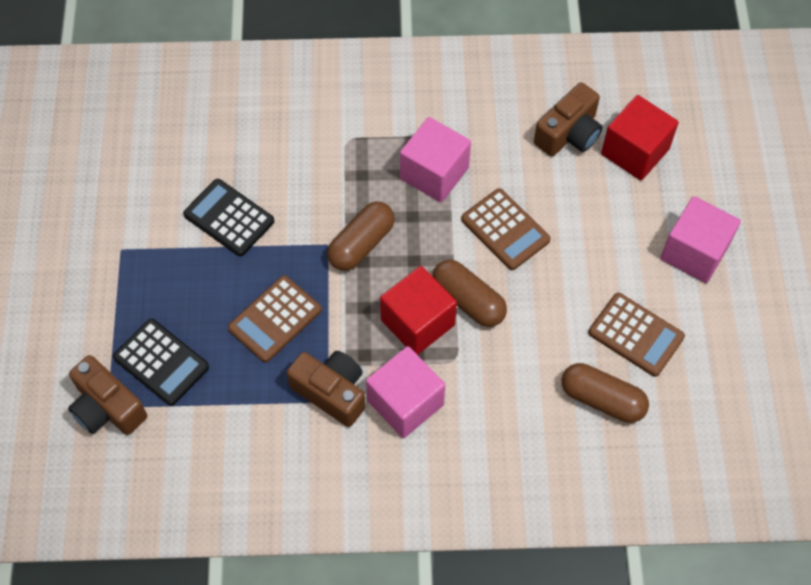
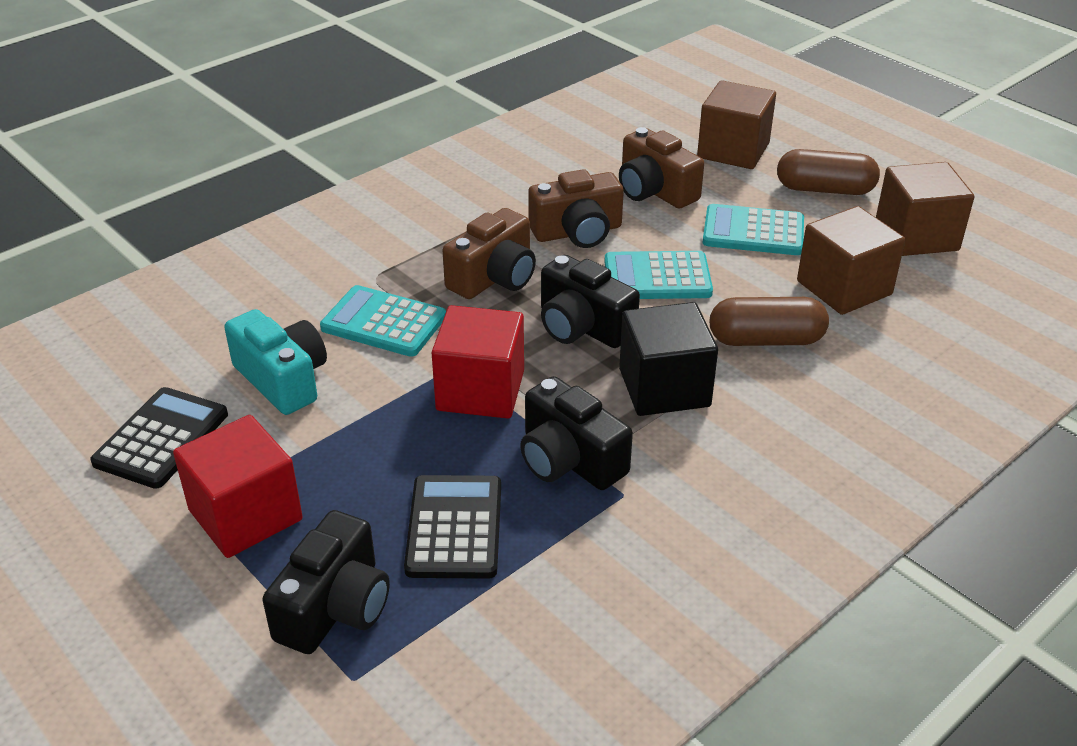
black camera: 0 -> 3
black cube: 0 -> 1
brown calculator: 3 -> 0
brown capsule: 3 -> 2
brown cube: 0 -> 3
pink cube: 3 -> 0
turquoise calculator: 0 -> 3
turquoise camera: 0 -> 1

